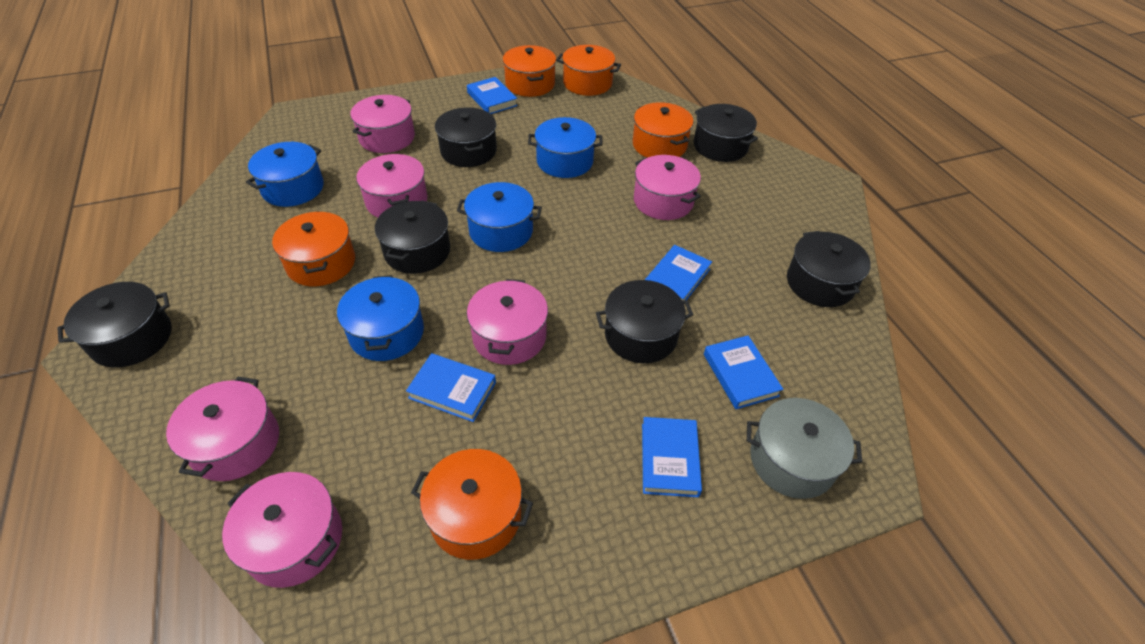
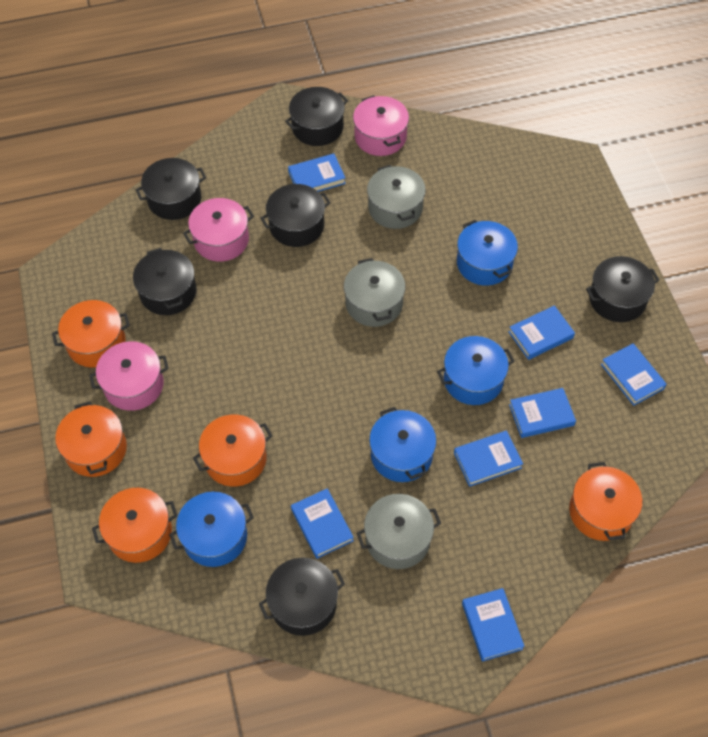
blue book: 5 -> 7
grey pot: 1 -> 3
pink pot: 6 -> 3

